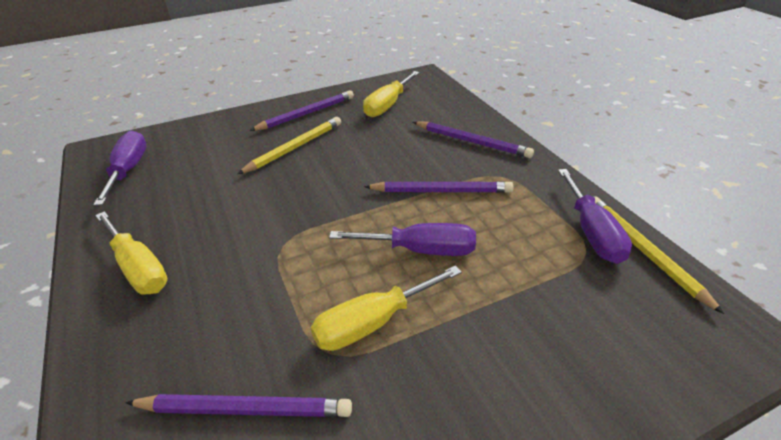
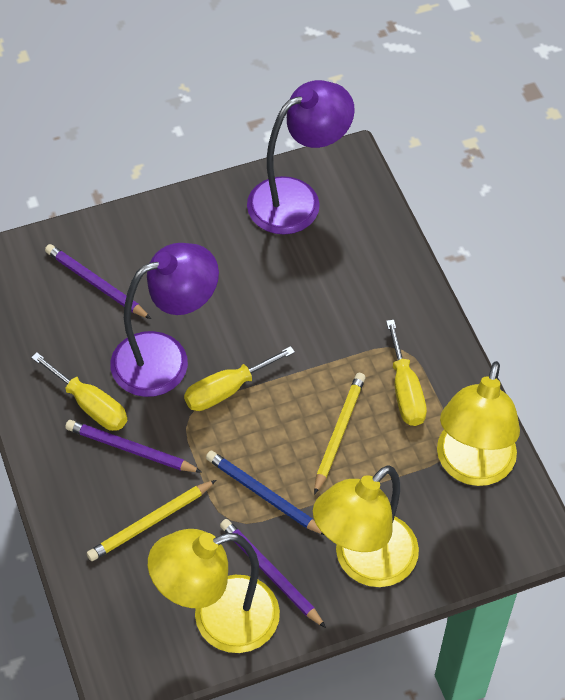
blue pencil: 0 -> 1
purple lamp: 0 -> 2
purple pencil: 4 -> 3
purple screwdriver: 3 -> 0
yellow lamp: 0 -> 3

